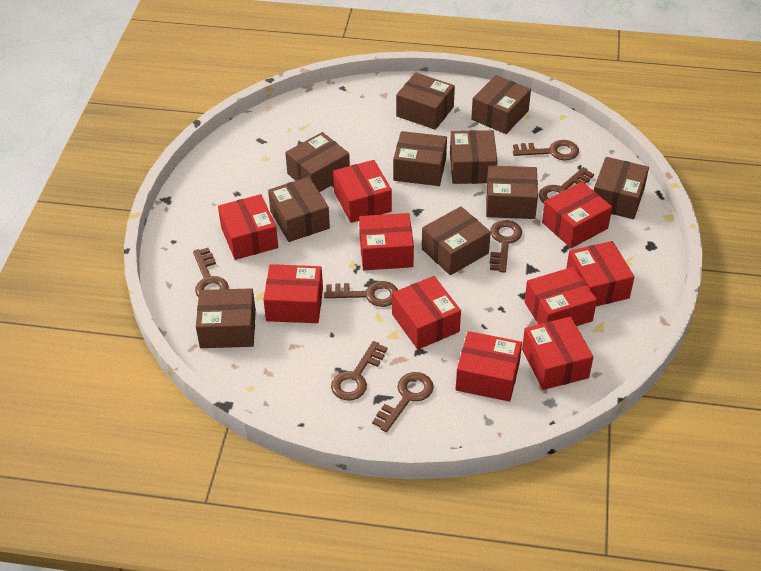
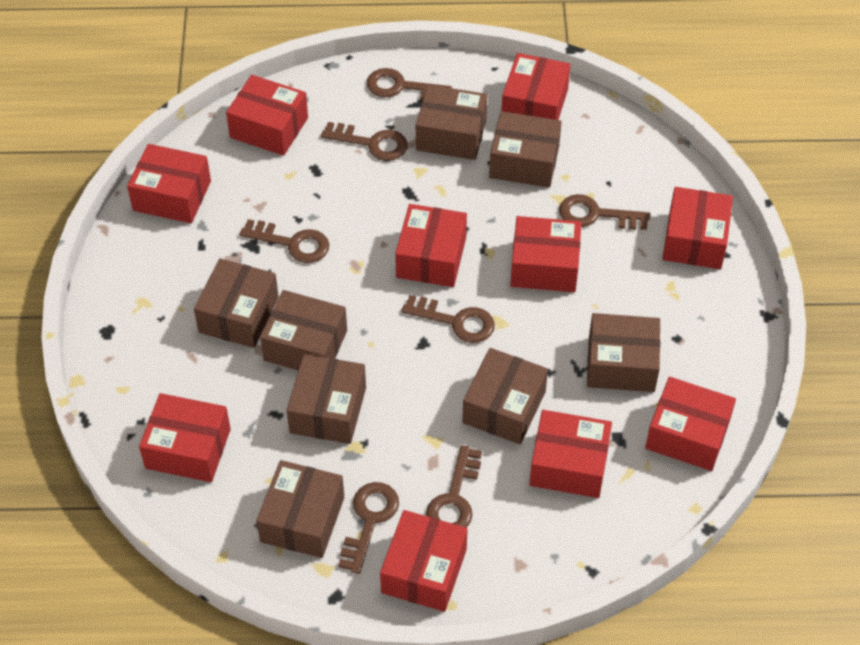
brown box: 10 -> 8

